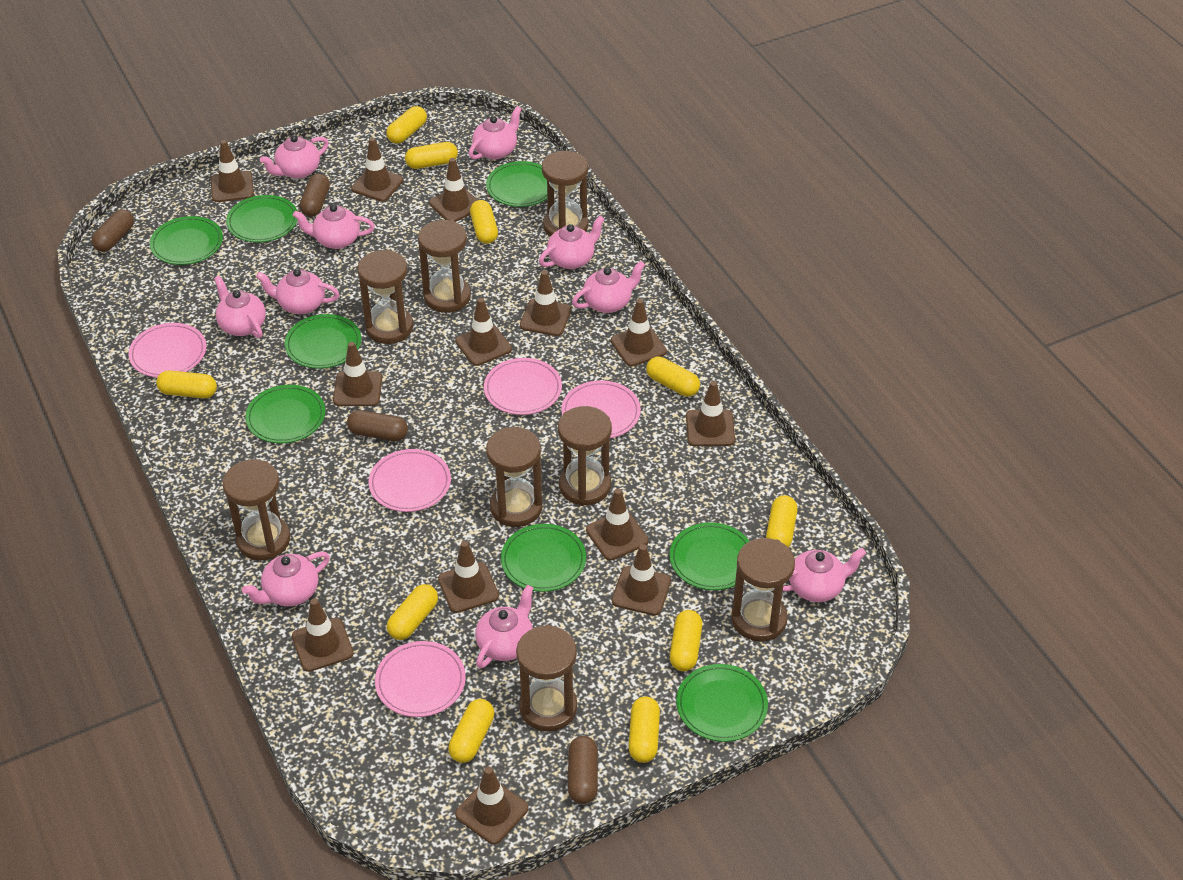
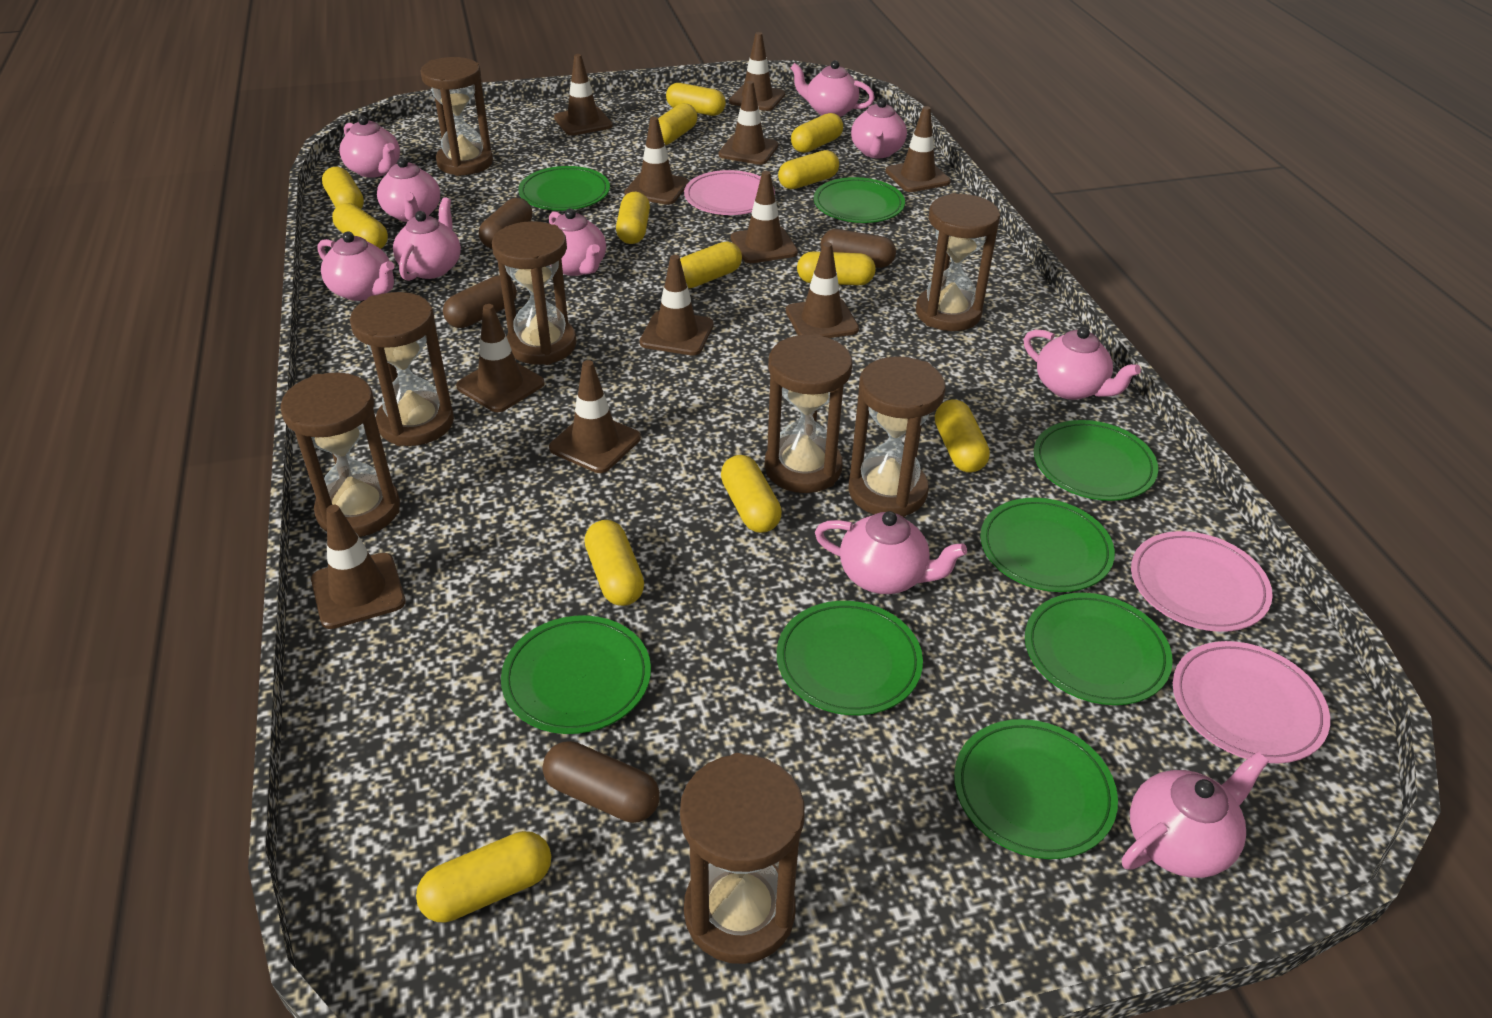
brown traffic cone: 13 -> 11
pink plate: 5 -> 3
yellow capsule: 10 -> 13

